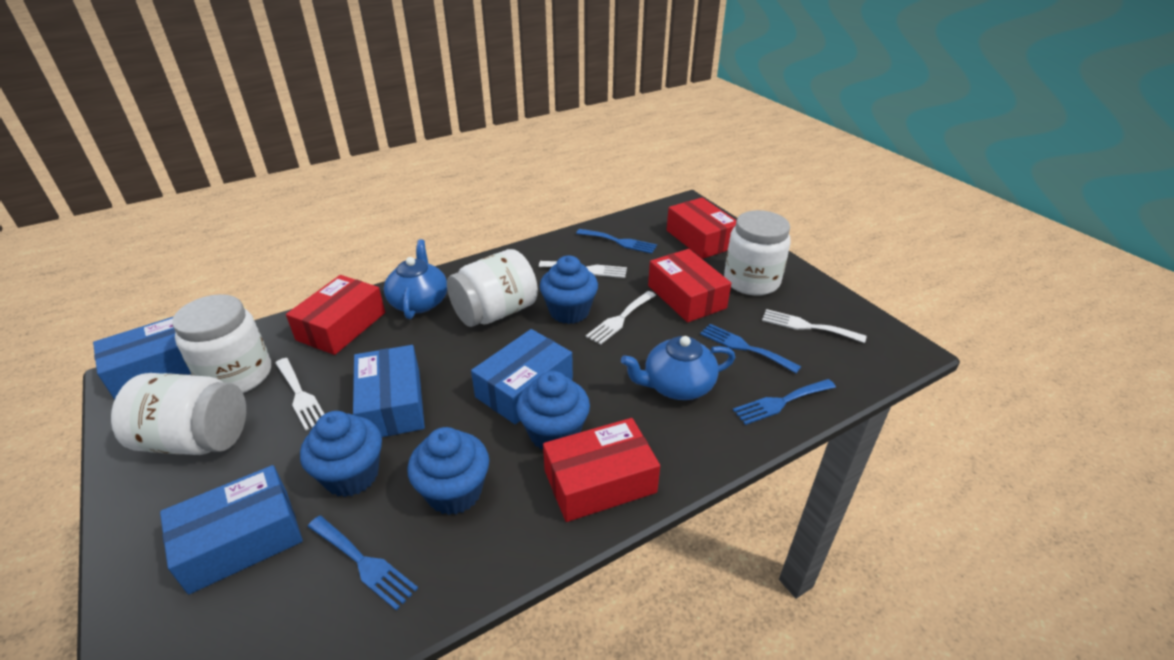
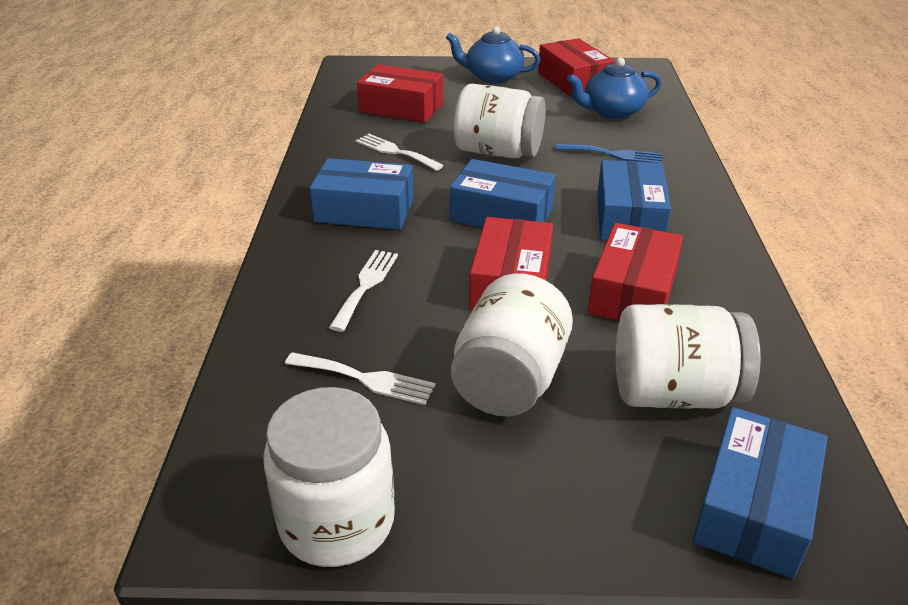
blue cupcake: 4 -> 0
blue fork: 4 -> 1
white fork: 4 -> 3

